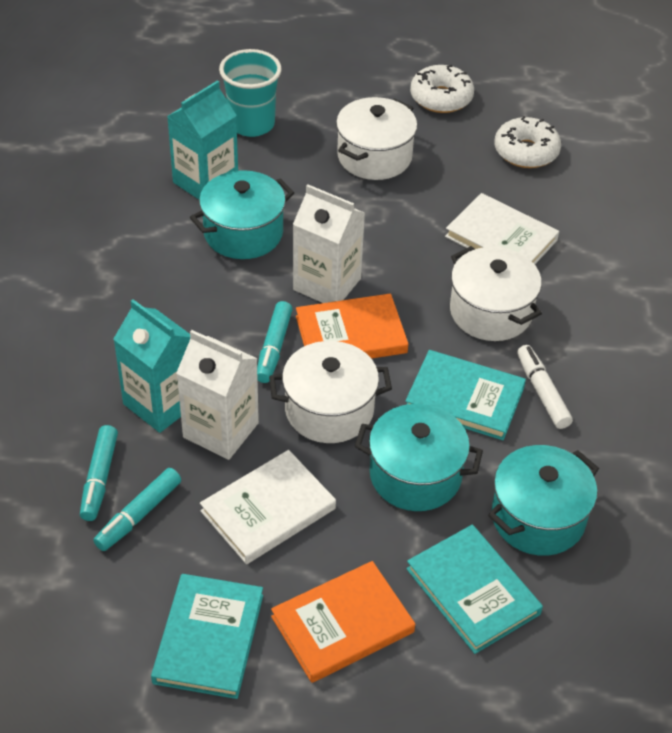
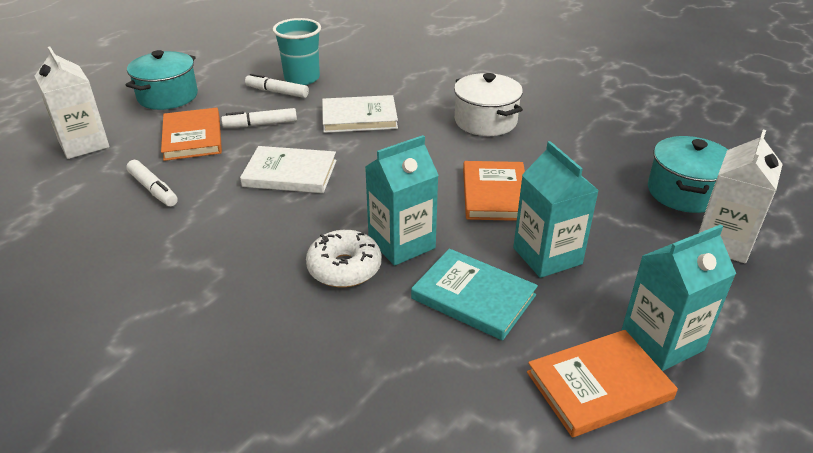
orange book: 2 -> 3
turquoise book: 3 -> 1
turquoise carton: 2 -> 3
turquoise marker: 3 -> 0
turquoise pot: 3 -> 2
white donut: 2 -> 1
white marker: 1 -> 3
white pot: 3 -> 1

